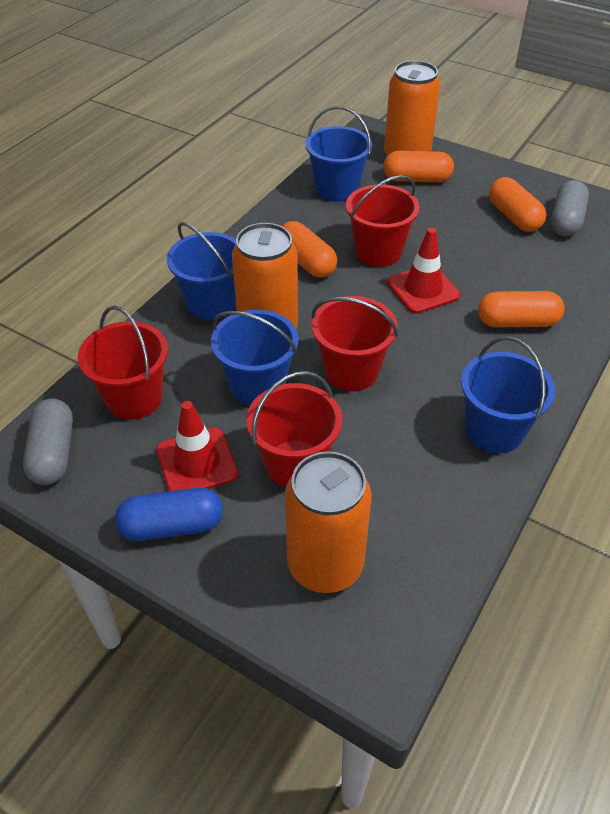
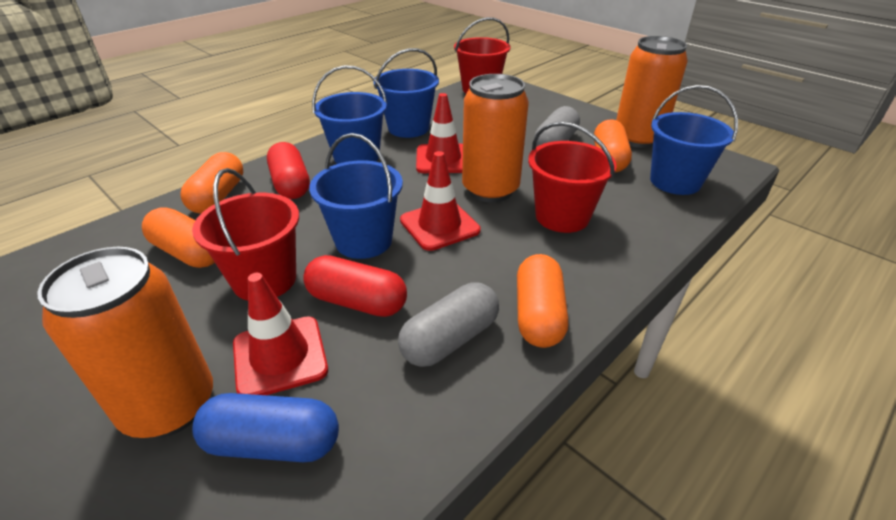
red bucket: 4 -> 3
red capsule: 0 -> 2
red traffic cone: 2 -> 3

